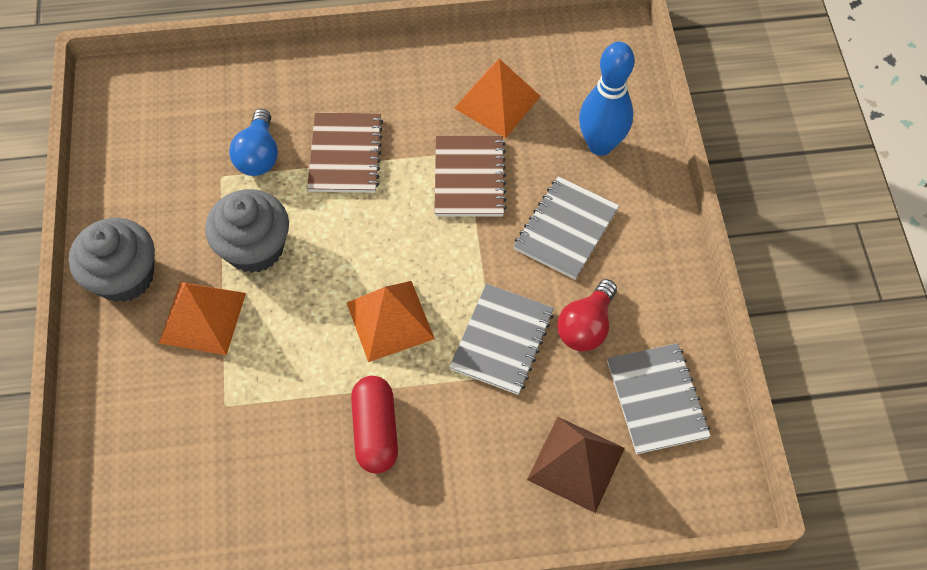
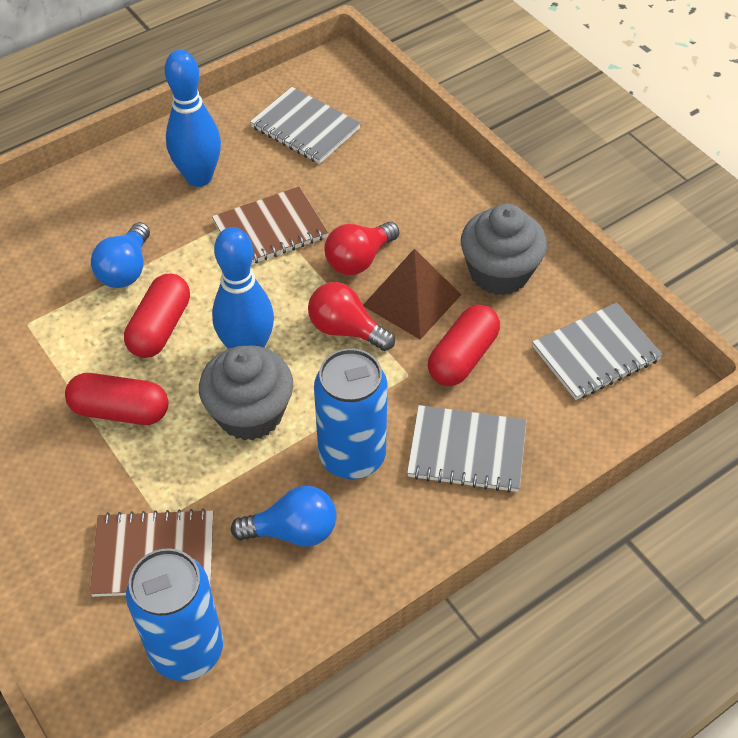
blue bowling pin: 1 -> 2
blue can: 0 -> 2
blue light bulb: 1 -> 2
orange pyramid: 3 -> 0
red capsule: 1 -> 3
red light bulb: 1 -> 2

